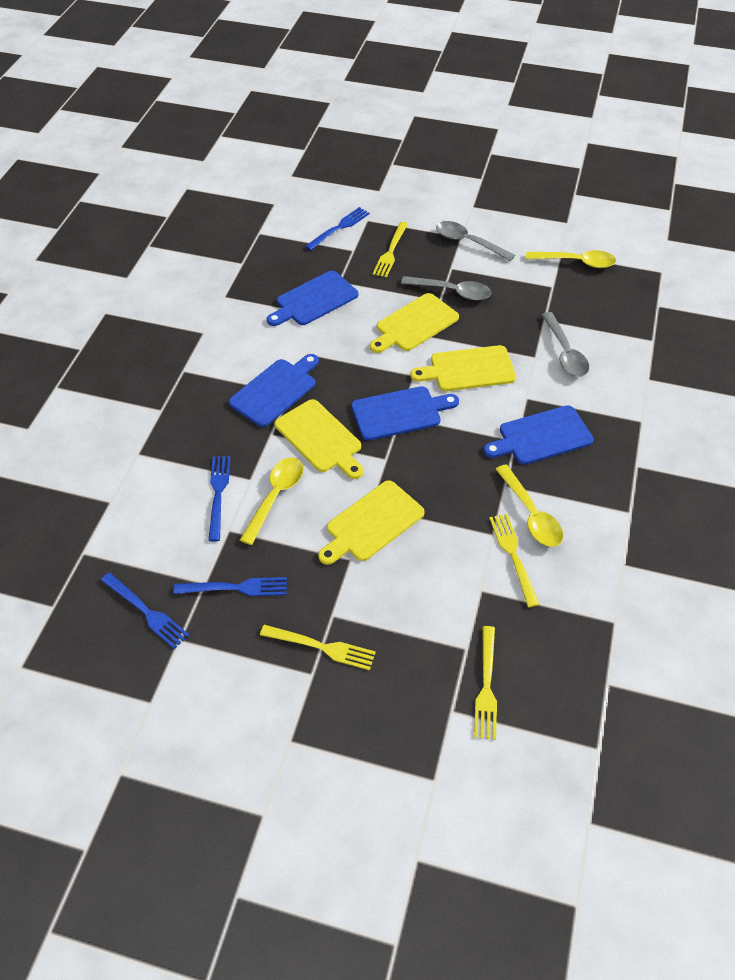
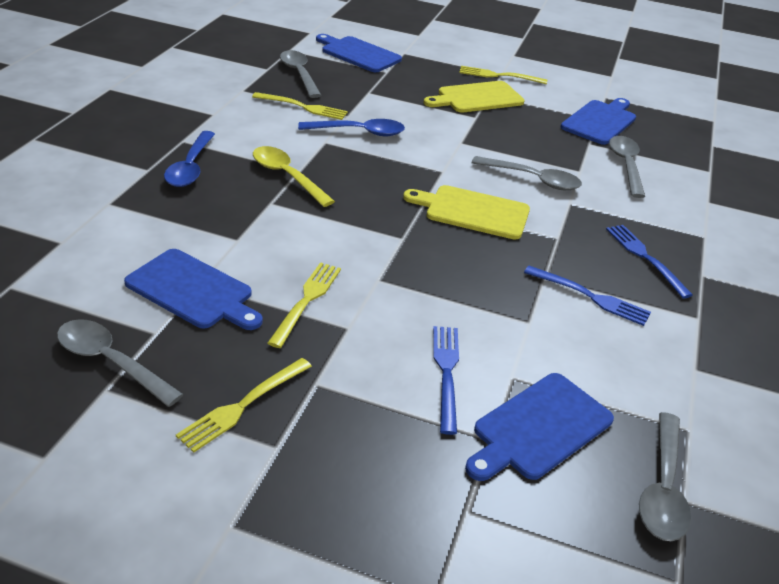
blue fork: 4 -> 3
blue spoon: 0 -> 2
grey spoon: 3 -> 5
yellow cutting board: 4 -> 2
yellow spoon: 3 -> 1

